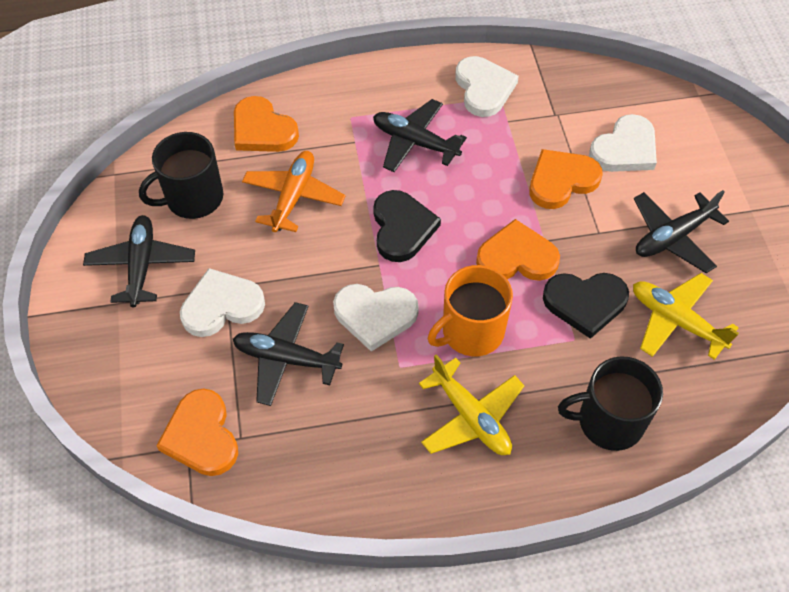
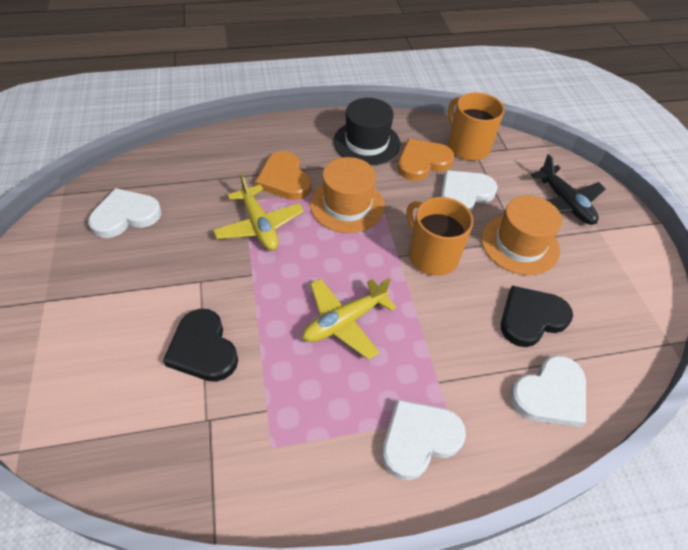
black hat: 0 -> 1
black mug: 2 -> 0
black plane: 4 -> 1
orange hat: 0 -> 2
orange heart: 4 -> 2
orange mug: 1 -> 2
orange plane: 1 -> 0

